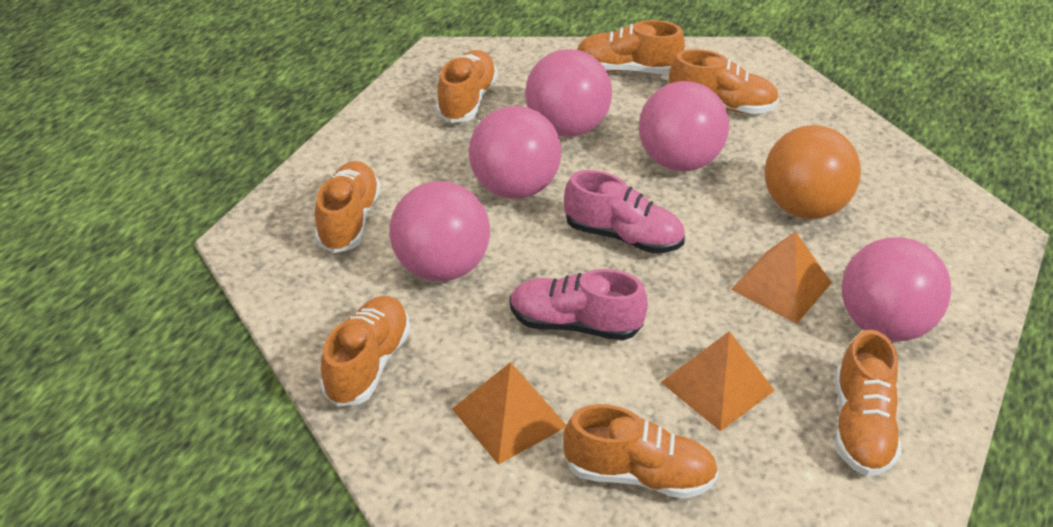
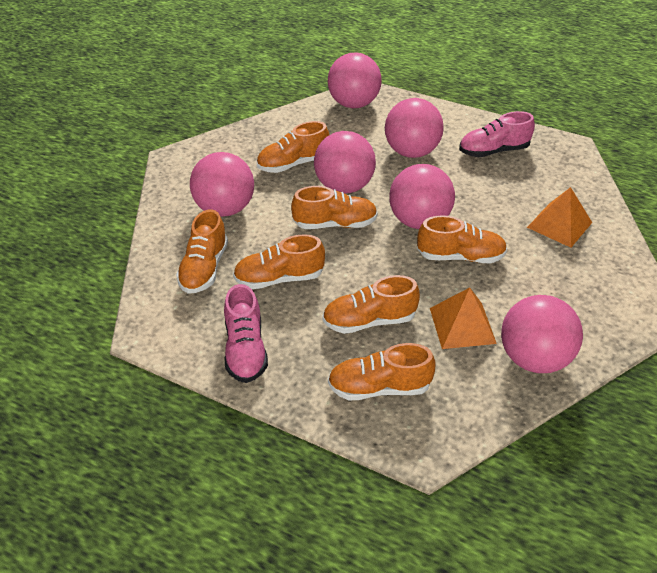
orange ball: 1 -> 0
orange pyramid: 3 -> 2
pink ball: 5 -> 6

